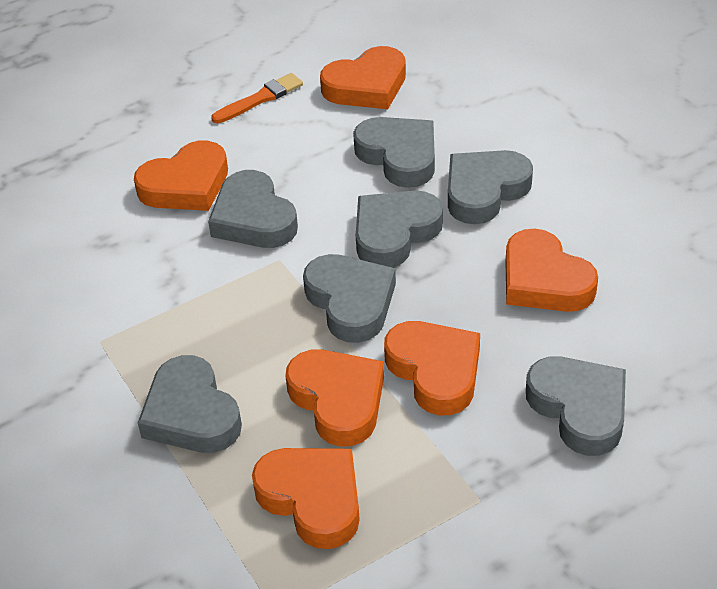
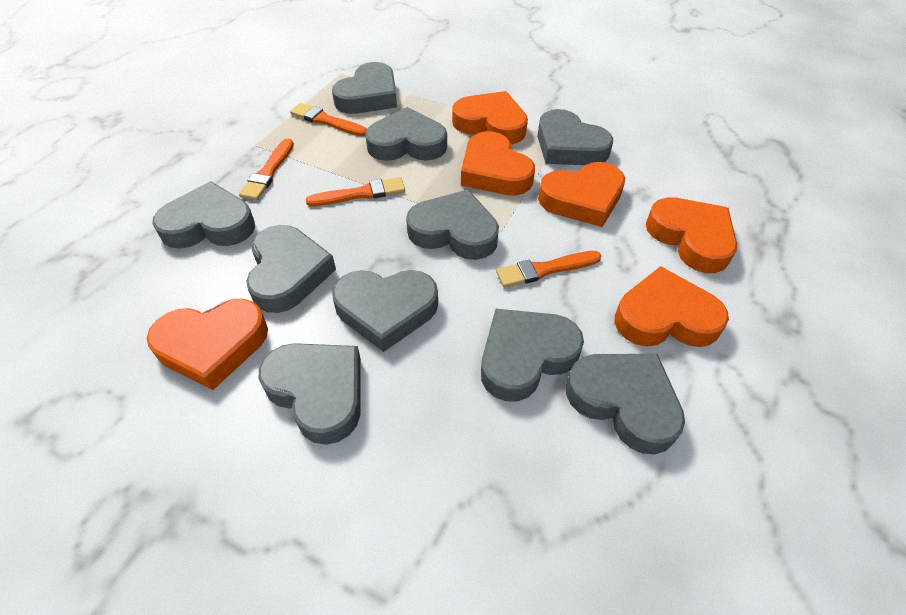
grey heart: 7 -> 10
orange brush: 1 -> 4

